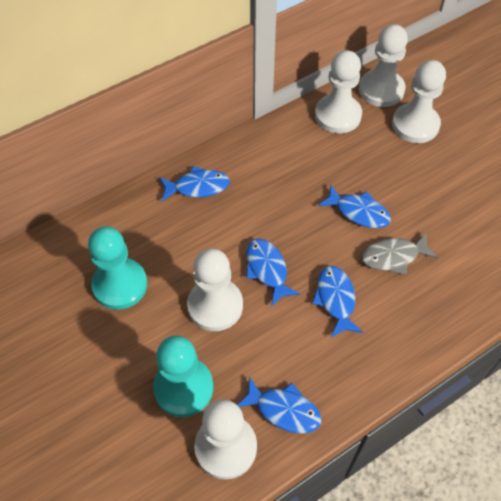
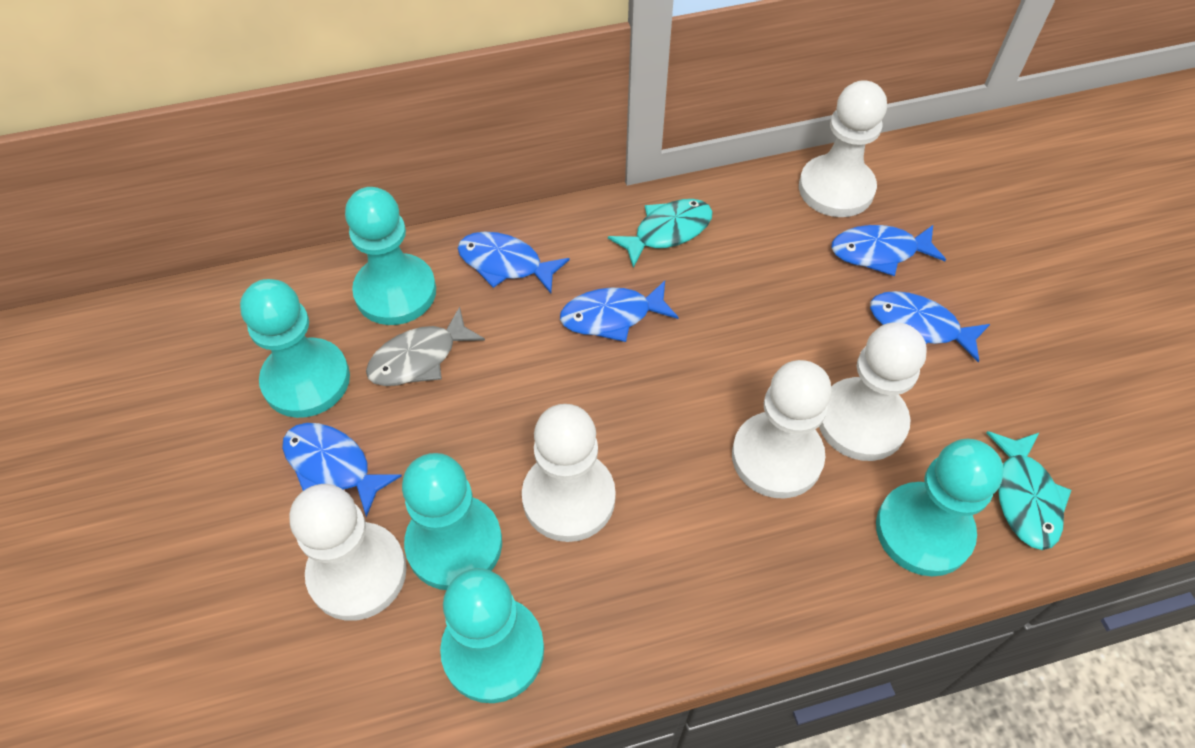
turquoise fish: 0 -> 2
turquoise pawn: 2 -> 5

